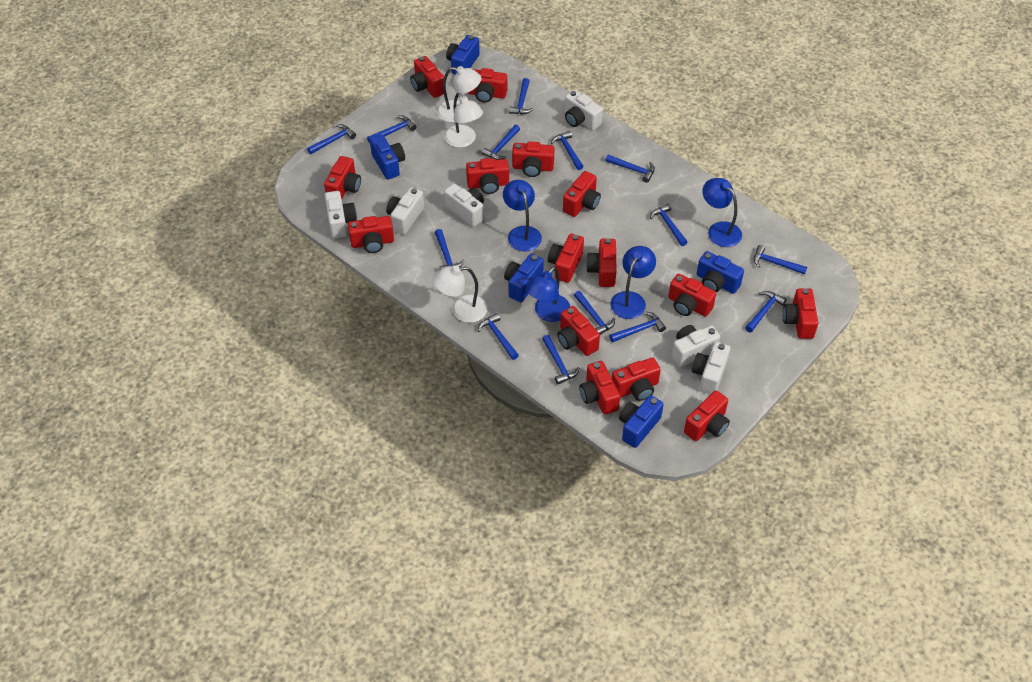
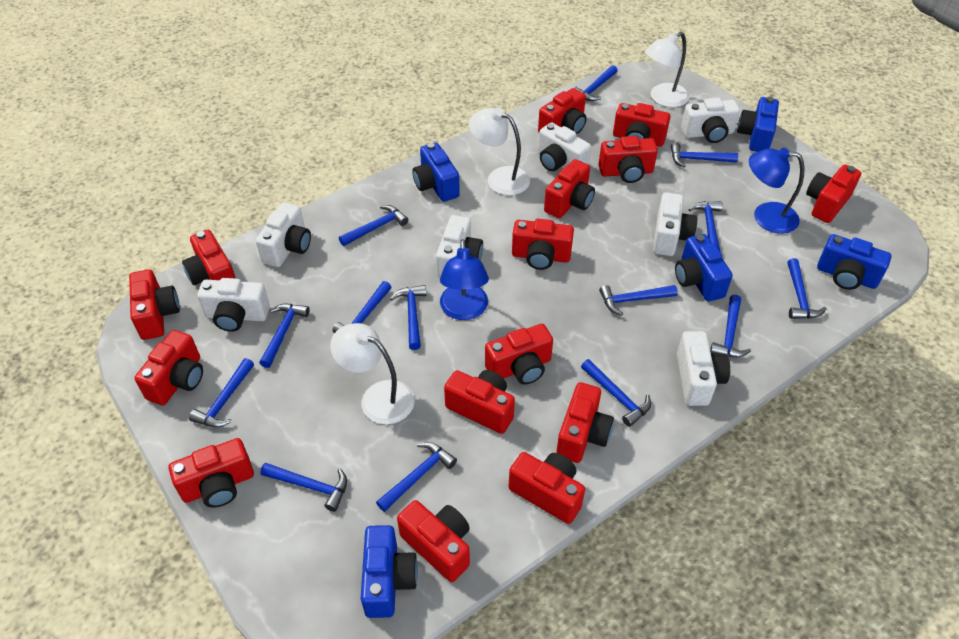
blue lamp: 4 -> 2
white camera: 6 -> 7

